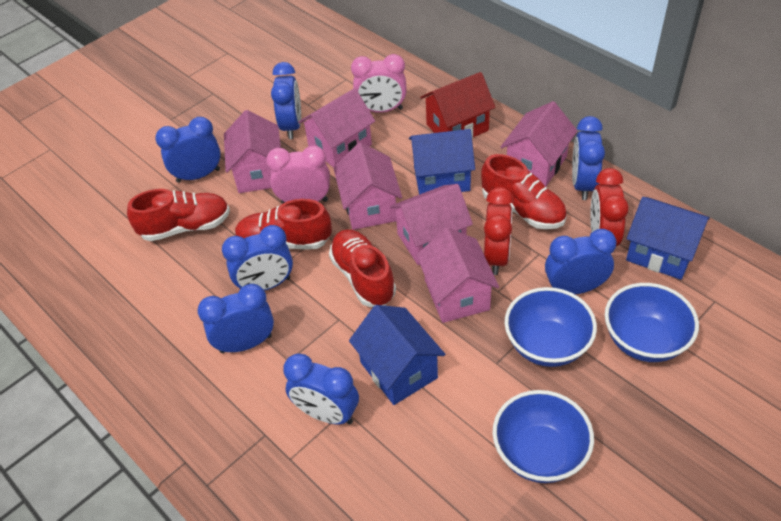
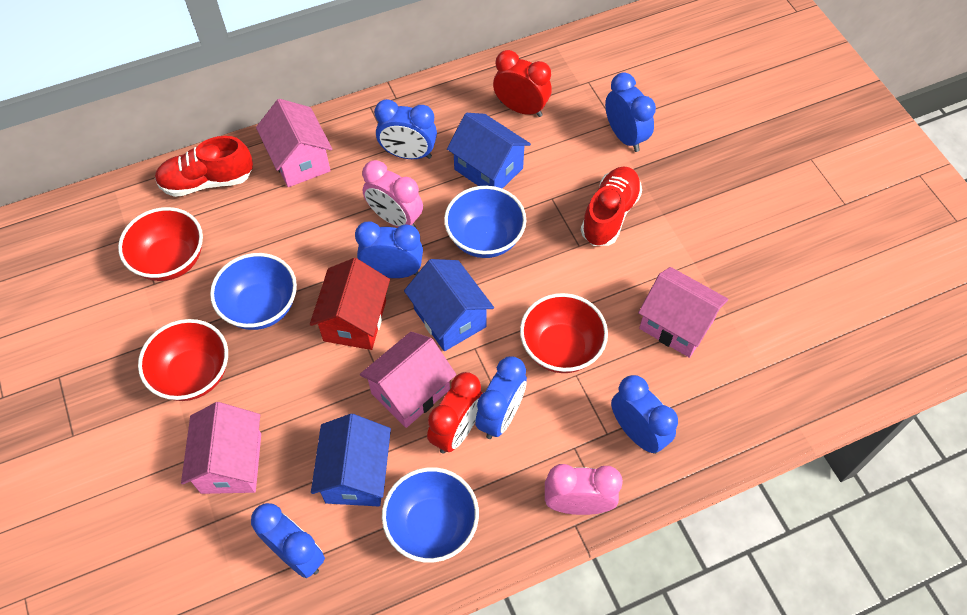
blue clock: 7 -> 6
pink house: 6 -> 4
red bowl: 0 -> 3
red shoe: 4 -> 2

